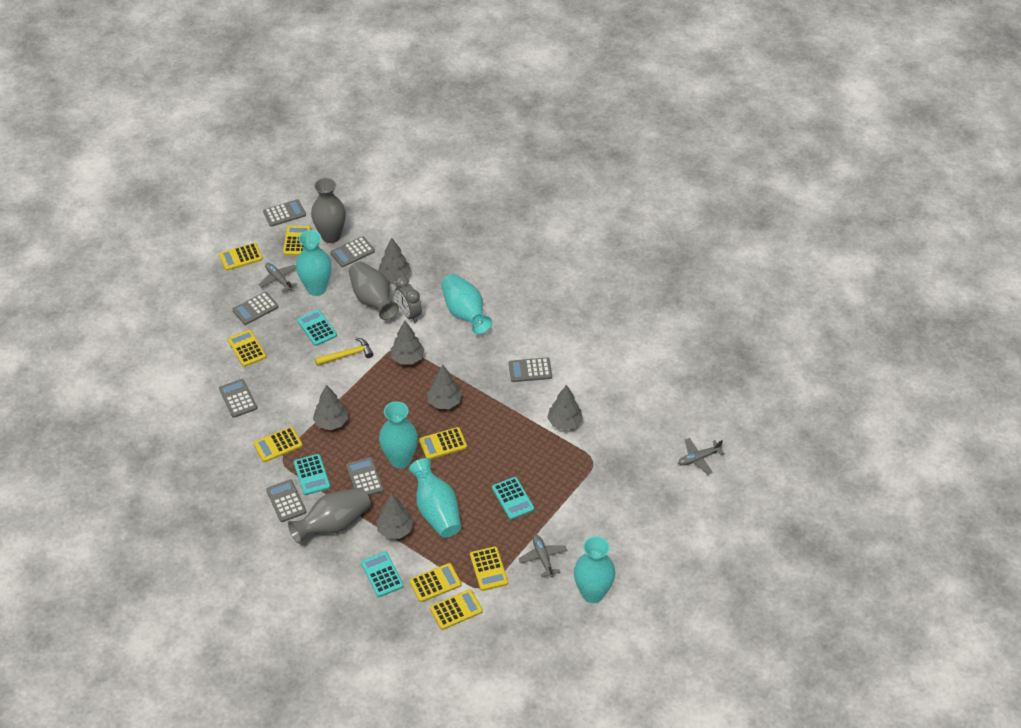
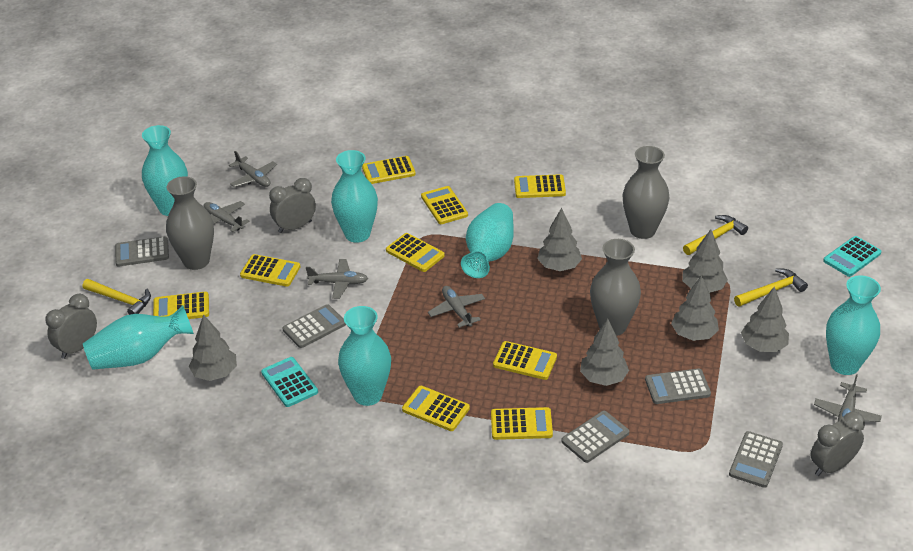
grey calculator: 7 -> 5
grey clock: 1 -> 3
grey plane: 3 -> 5
turquoise calculator: 4 -> 2
turquoise vase: 5 -> 6
yellow calculator: 8 -> 9
yellow hammer: 1 -> 3

